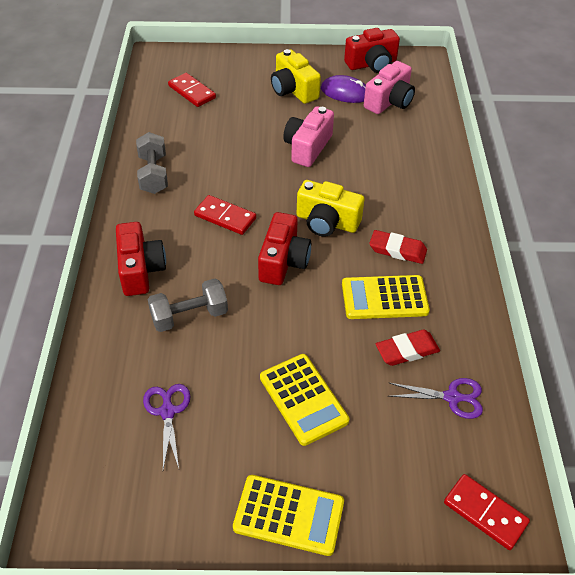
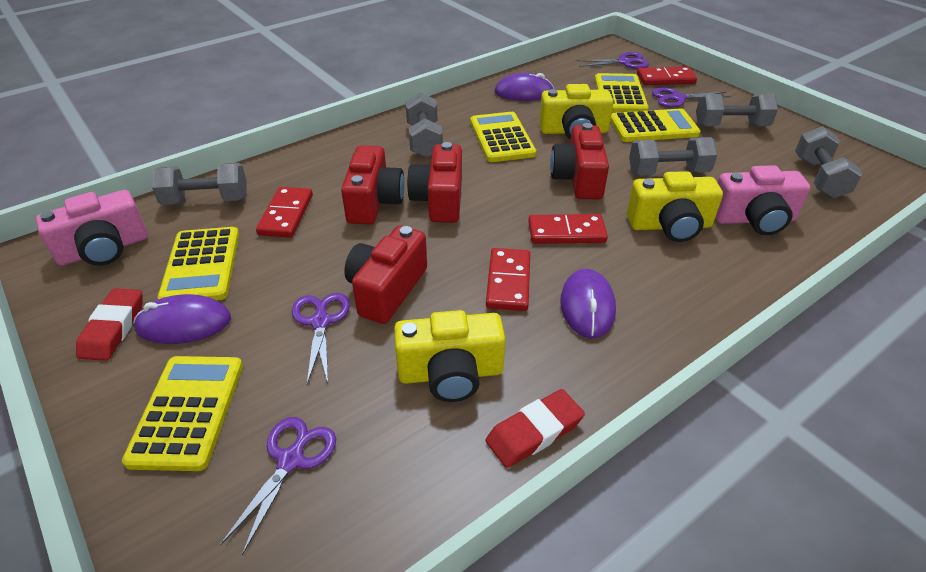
grey dumbbell: 2 -> 5
purple mouse: 1 -> 3
purple scissors: 2 -> 4
red camera: 3 -> 4
red domino: 3 -> 4
yellow calculator: 3 -> 5
yellow camera: 2 -> 3

